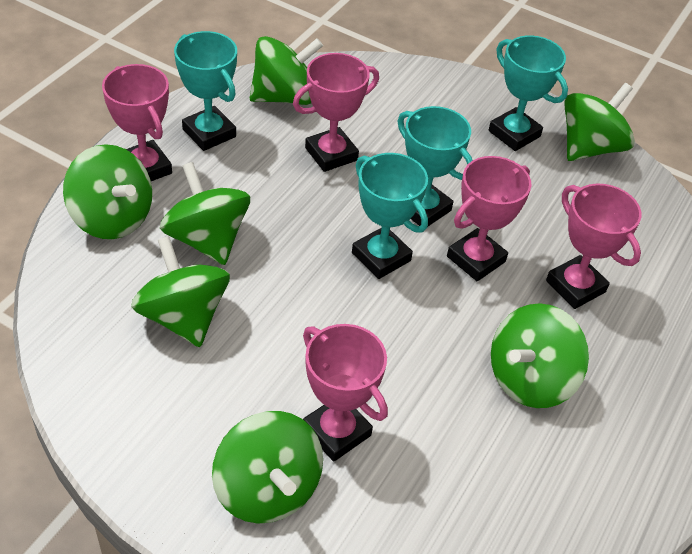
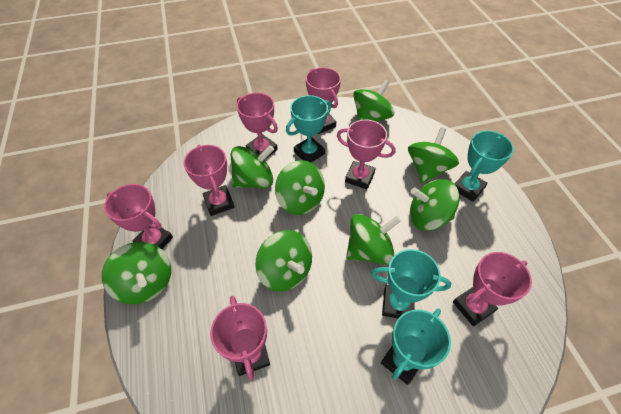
green spinning top: 7 -> 8
pink trophy: 5 -> 7

